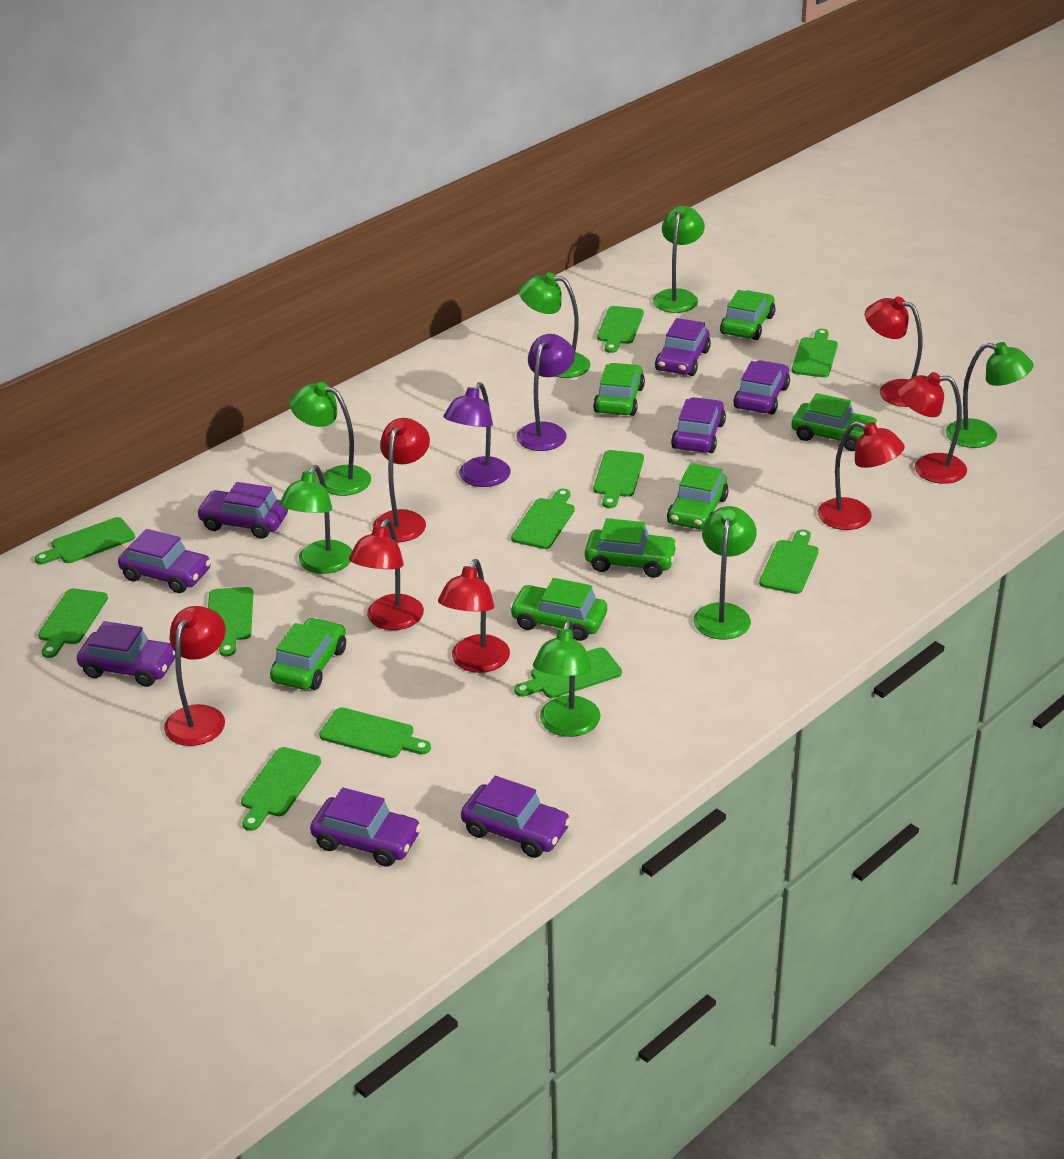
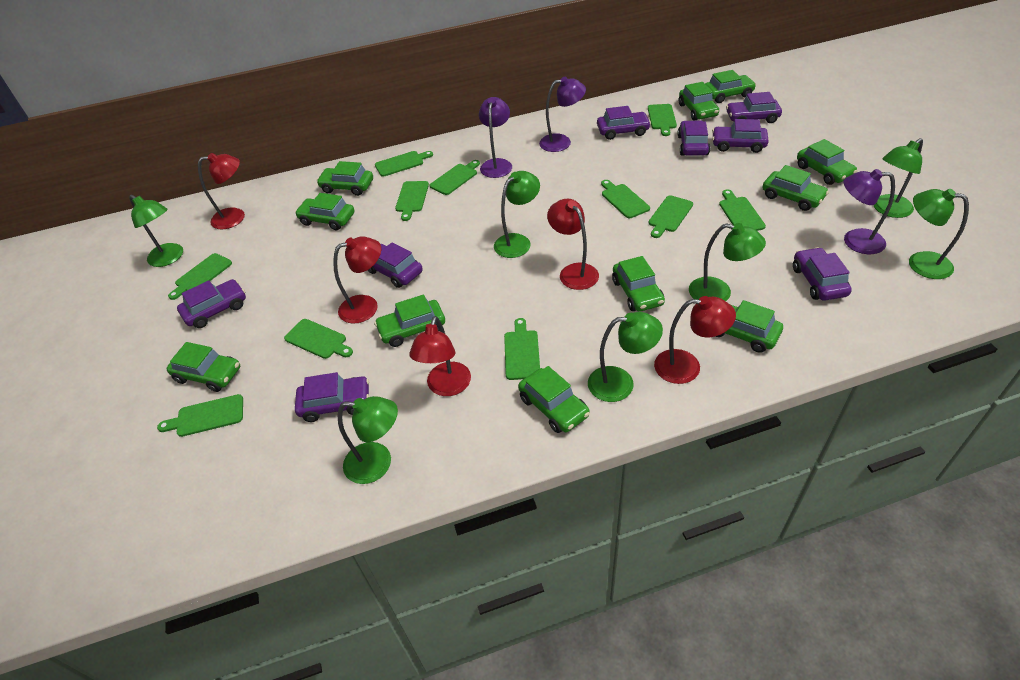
green car: 7 -> 11
purple lamp: 2 -> 3
red lamp: 7 -> 5

